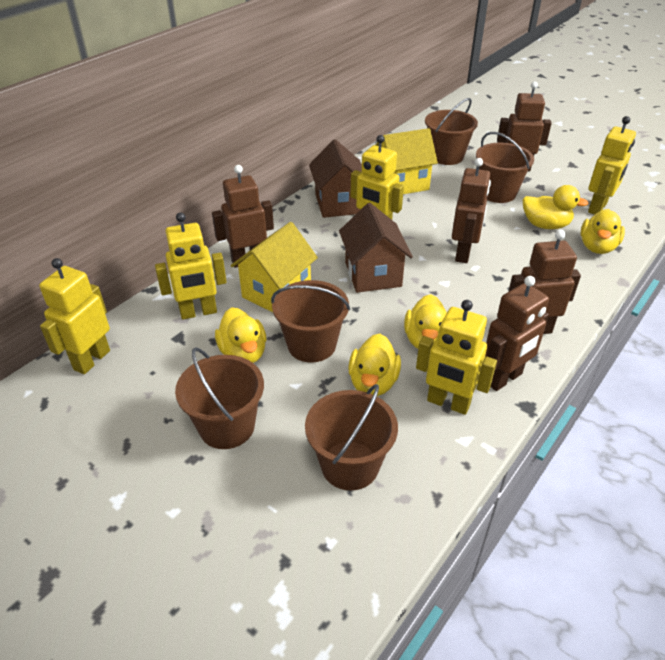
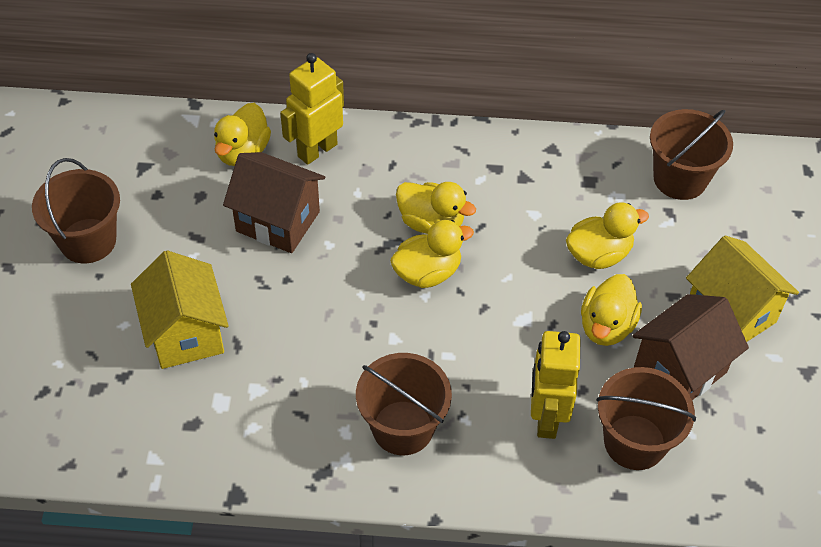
brown bucket: 5 -> 4
brown robot: 5 -> 0
yellow robot: 5 -> 2

